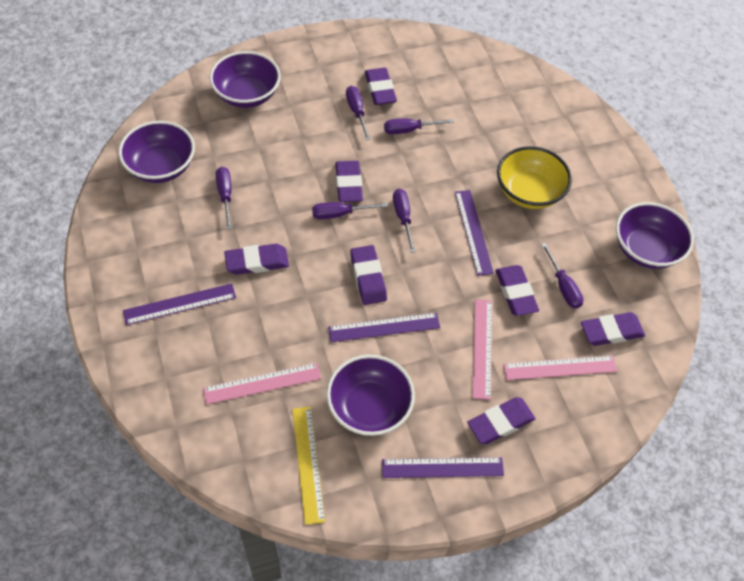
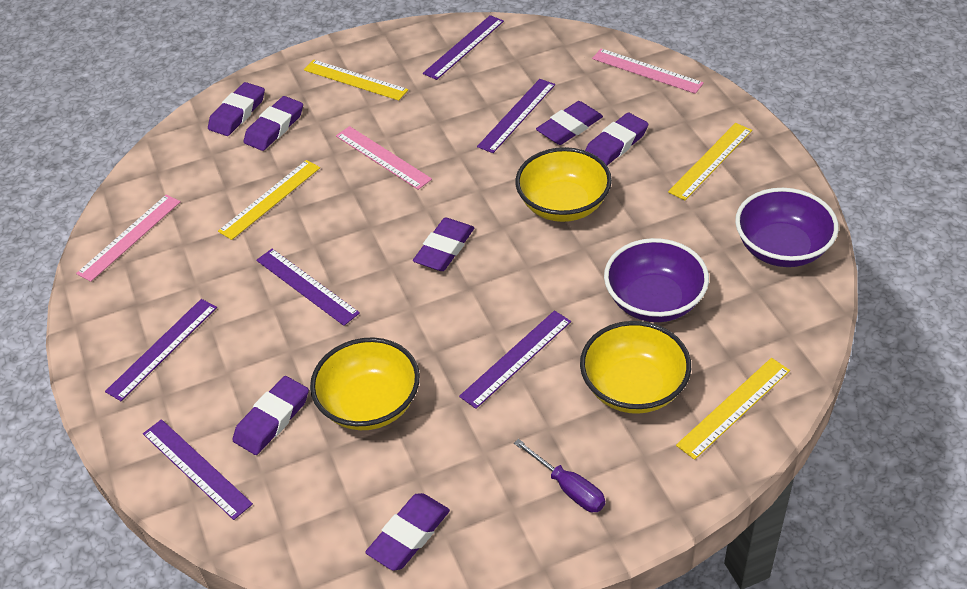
purple bowl: 4 -> 2
purple ruler: 4 -> 6
purple screwdriver: 6 -> 1
yellow bowl: 1 -> 3
yellow ruler: 1 -> 4

